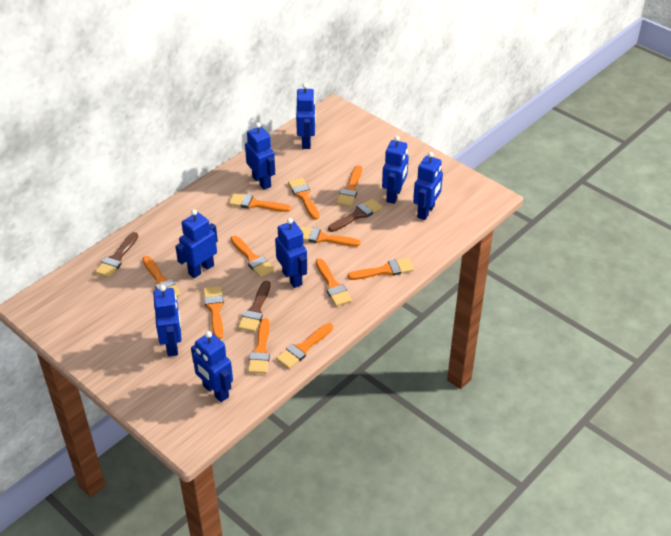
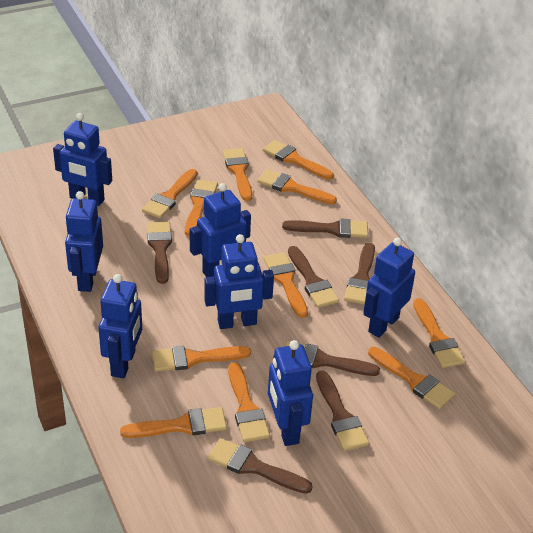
blue robot: 8 -> 7
brown brush: 3 -> 7

